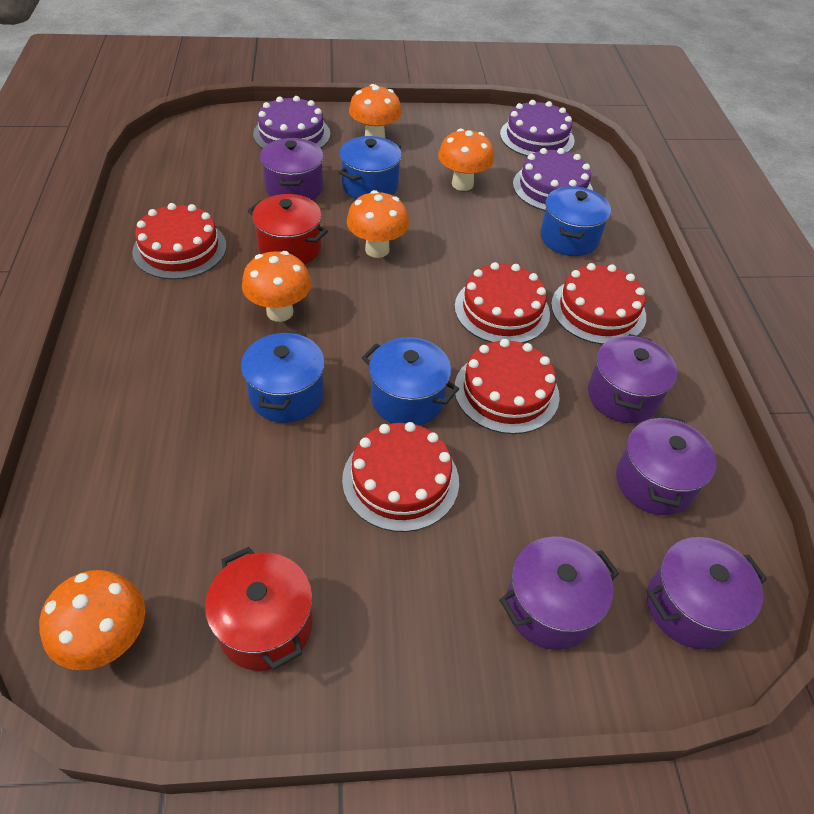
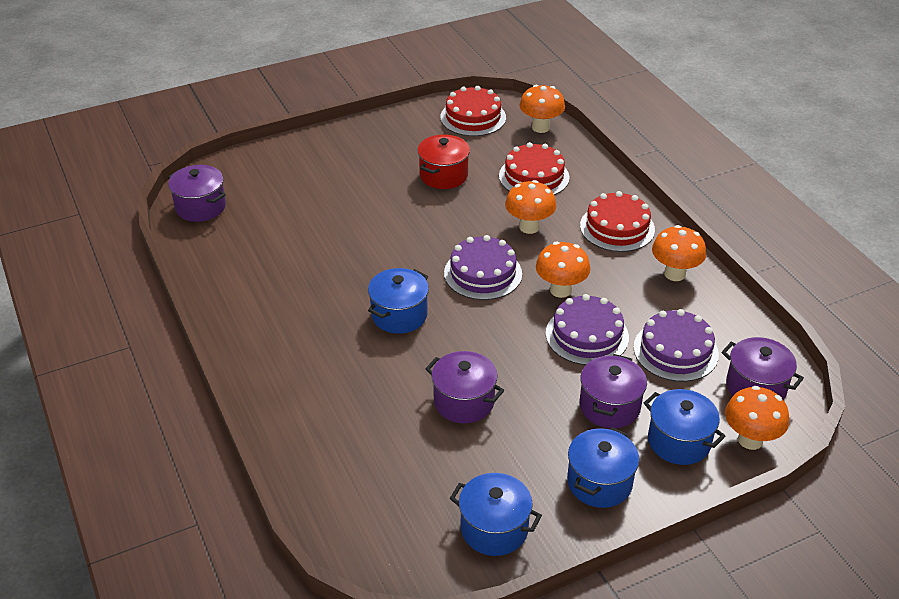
purple pot: 5 -> 4
red cake: 5 -> 3
red pot: 2 -> 1

